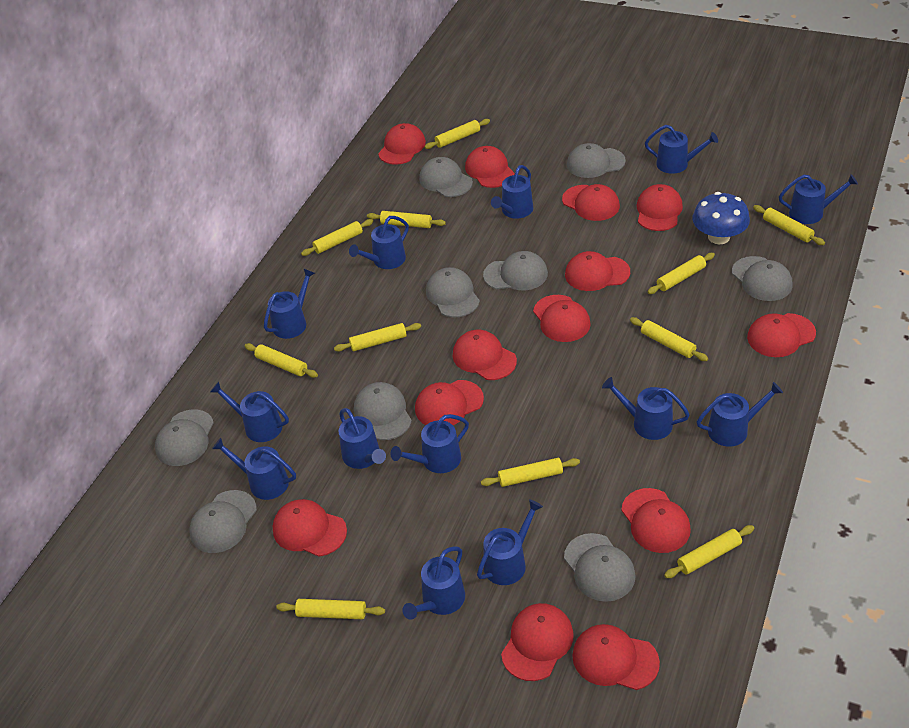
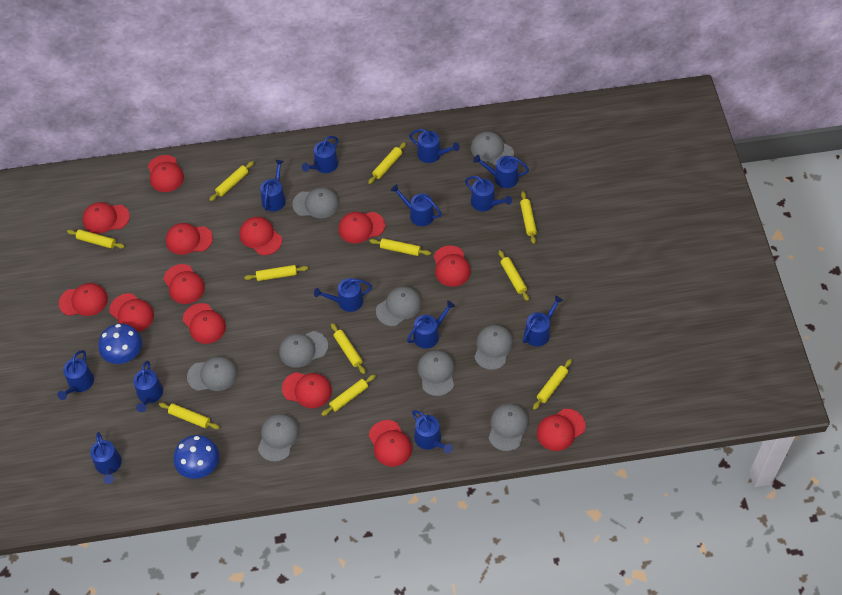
blue mushroom: 1 -> 2

